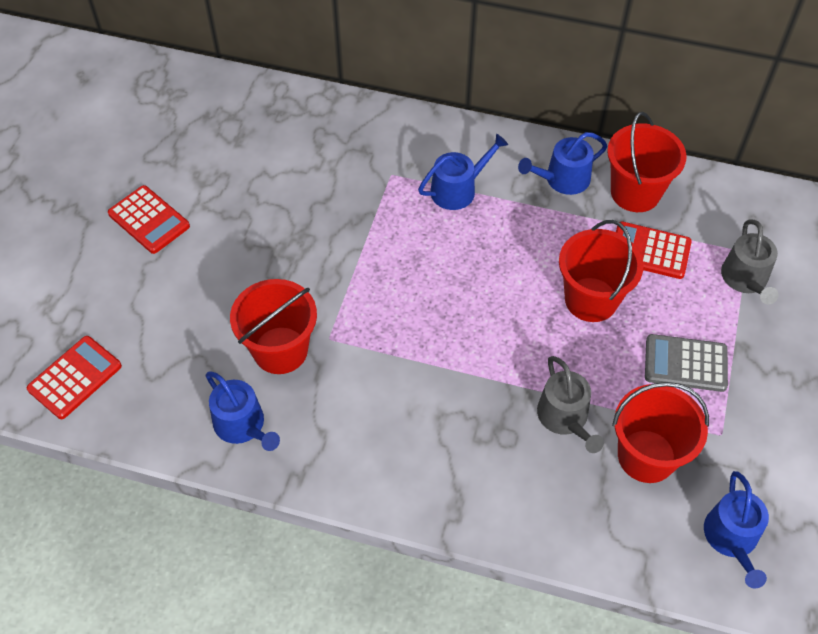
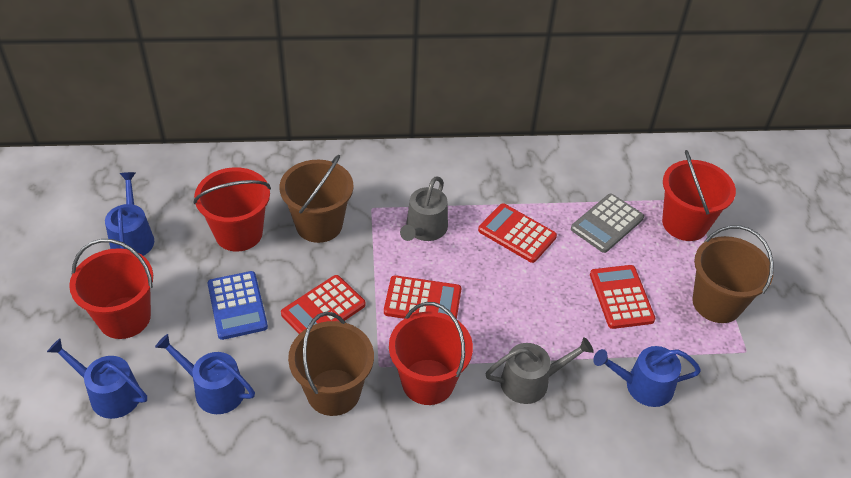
blue calculator: 0 -> 1
brown bucket: 0 -> 3
red calculator: 3 -> 4

